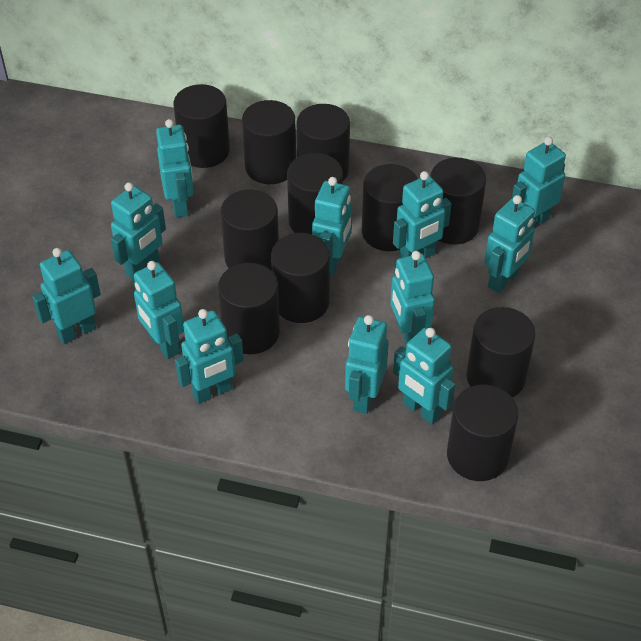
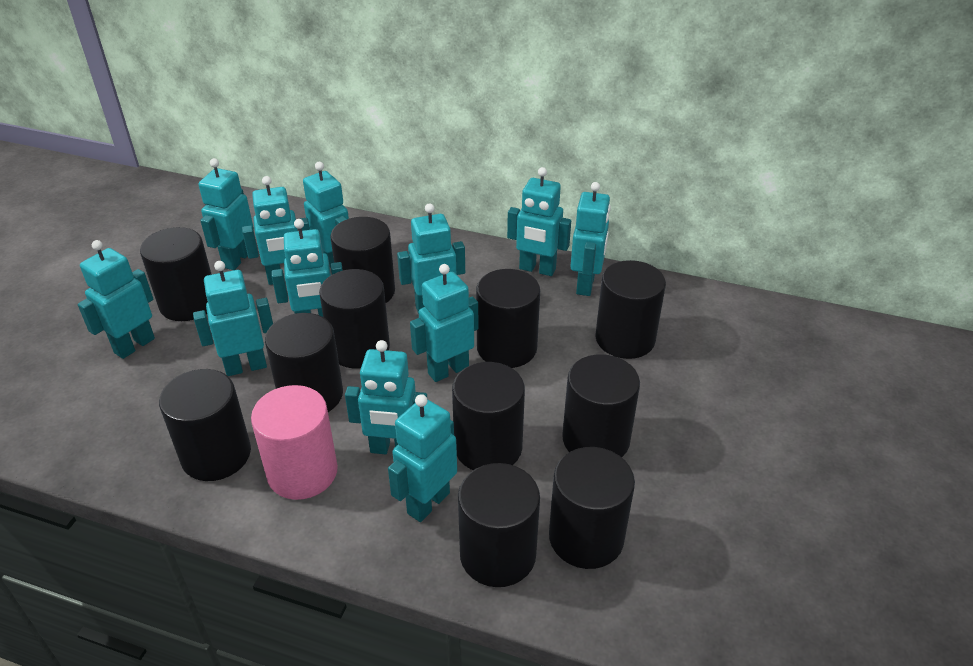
pink cylinder: 0 -> 1

